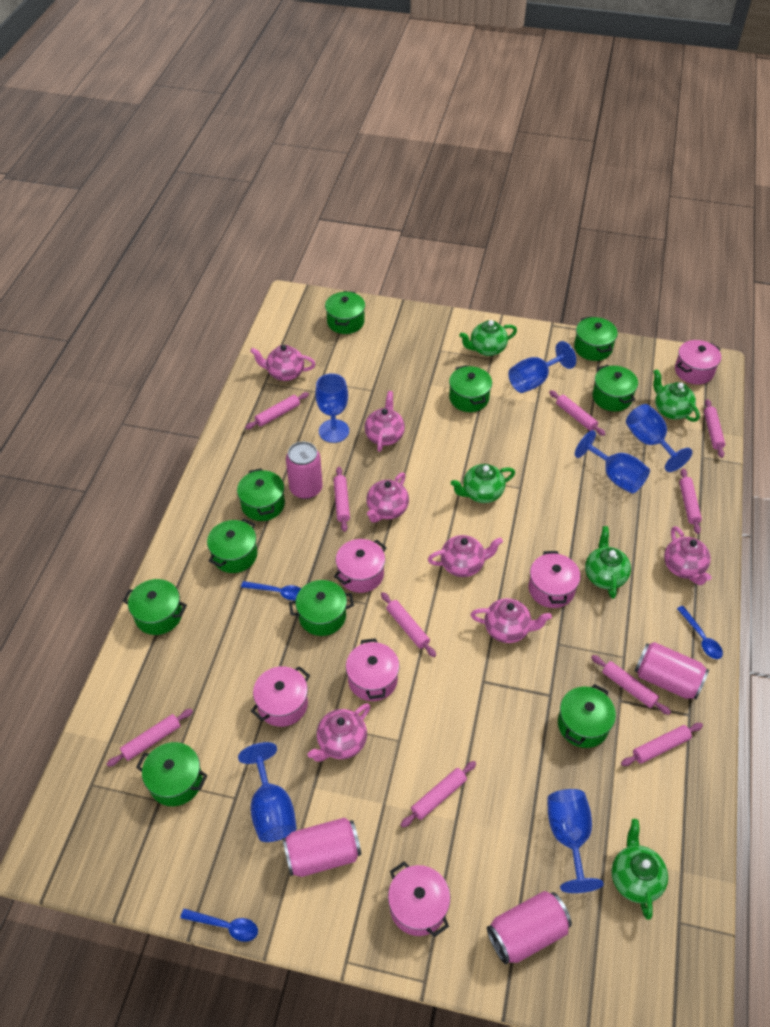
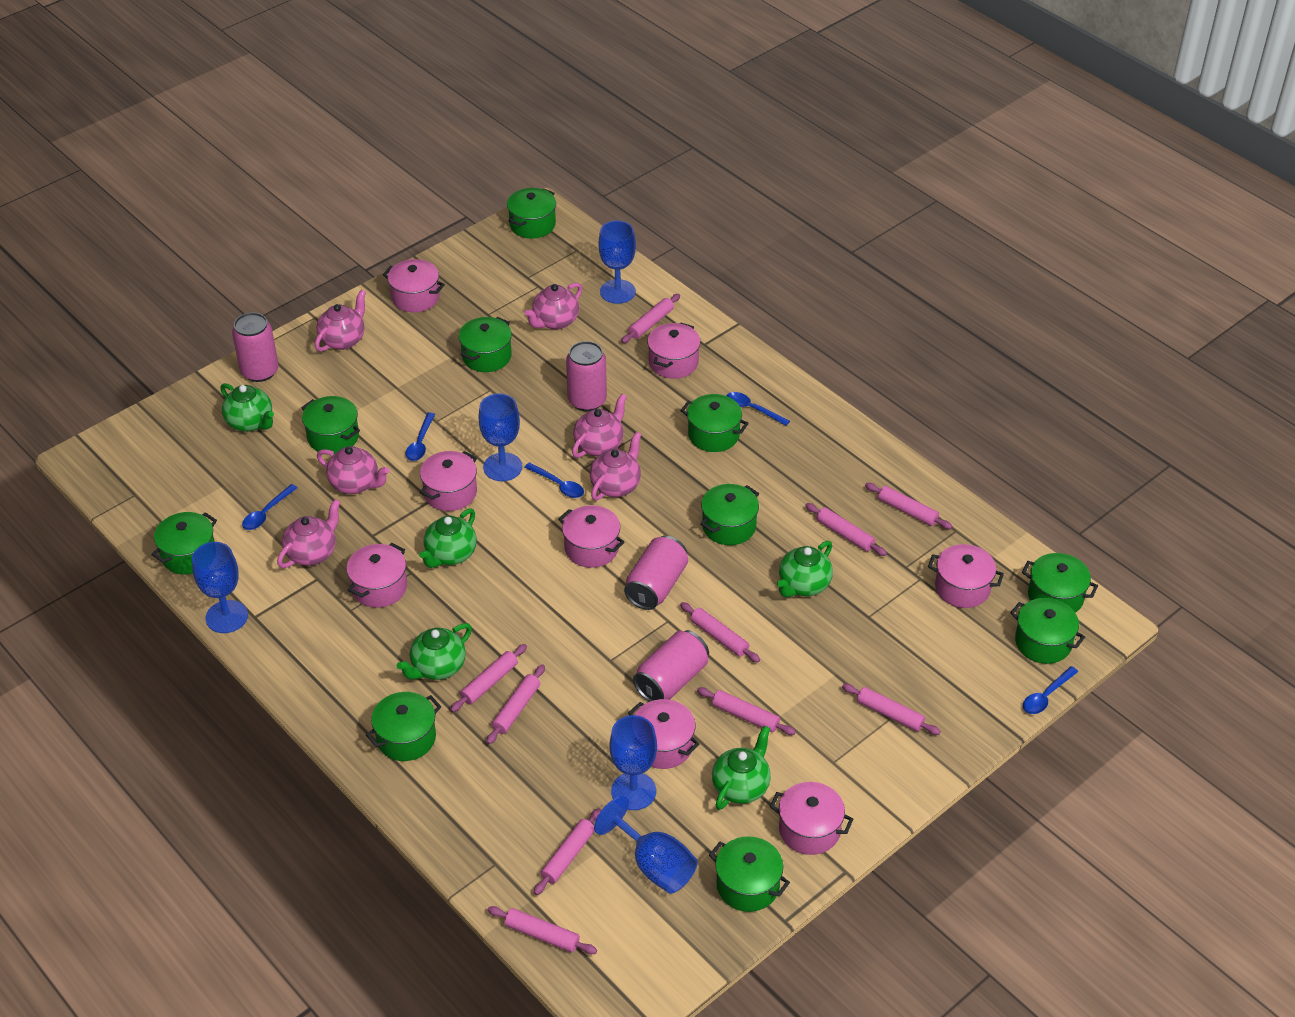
blue goblet: 6 -> 5
blue spoon: 3 -> 5
pink pot: 6 -> 8
pink teapot: 7 -> 6

